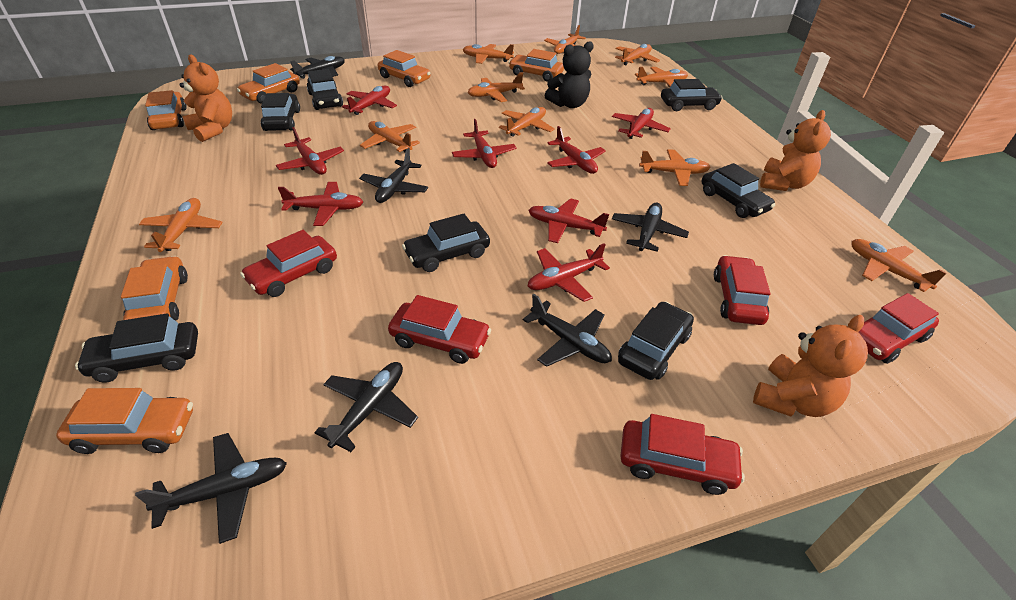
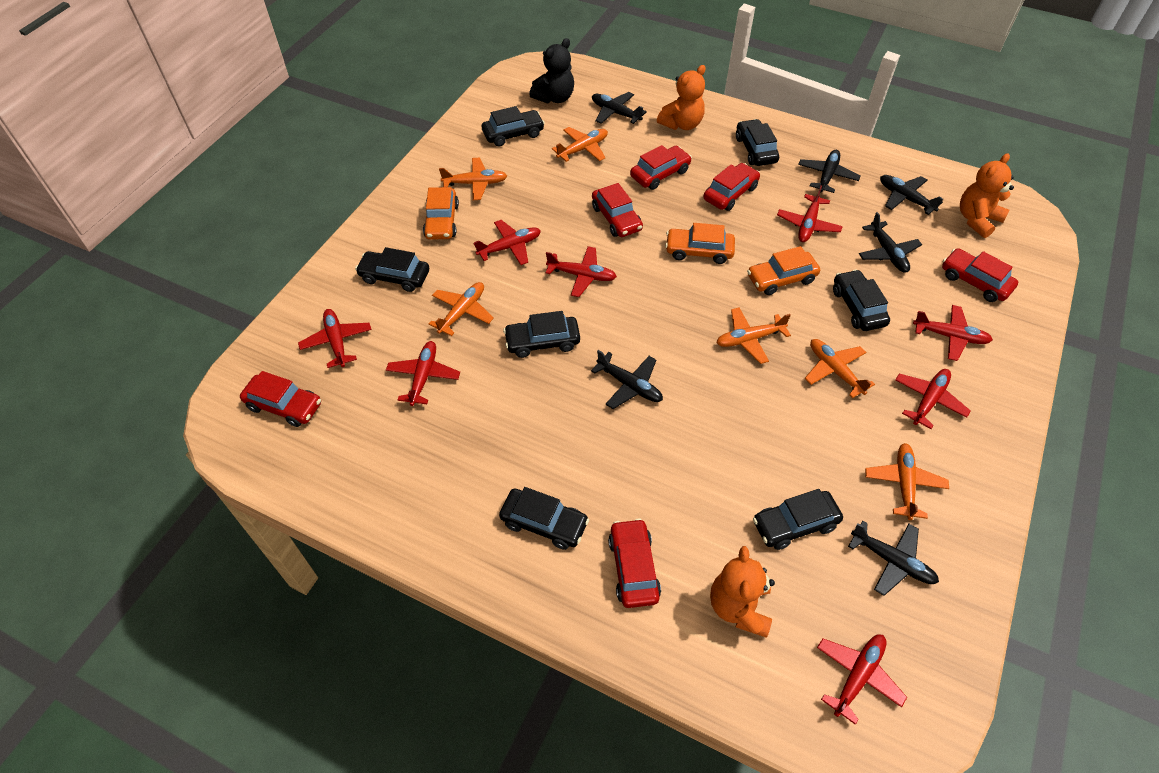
orange car: 6 -> 3
orange plane: 10 -> 6
red car: 5 -> 6

